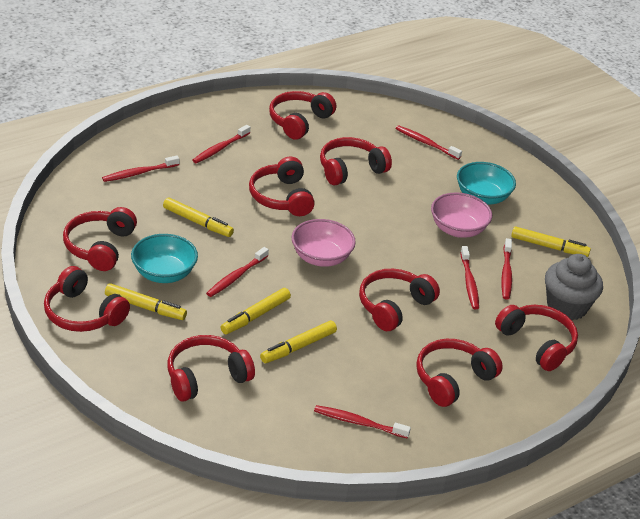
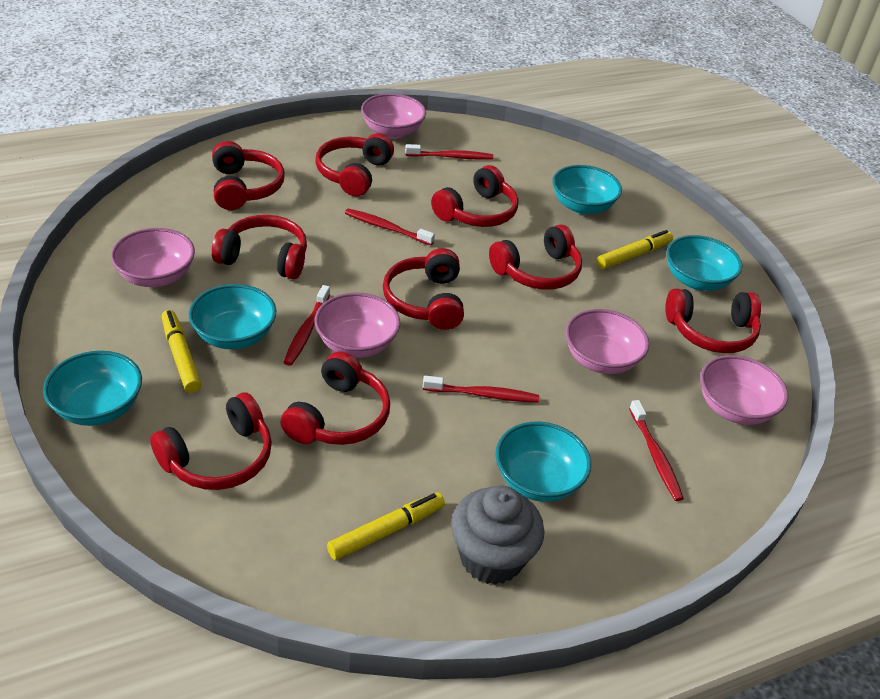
pink bowl: 2 -> 5
red toothbrush: 7 -> 5
turquoise bowl: 2 -> 5
yellow marker: 5 -> 3

